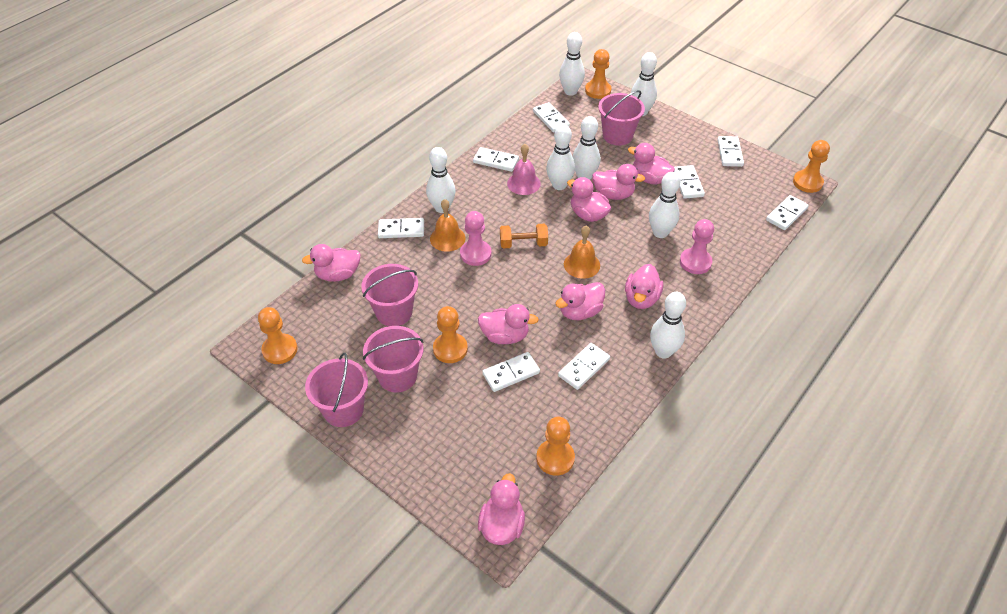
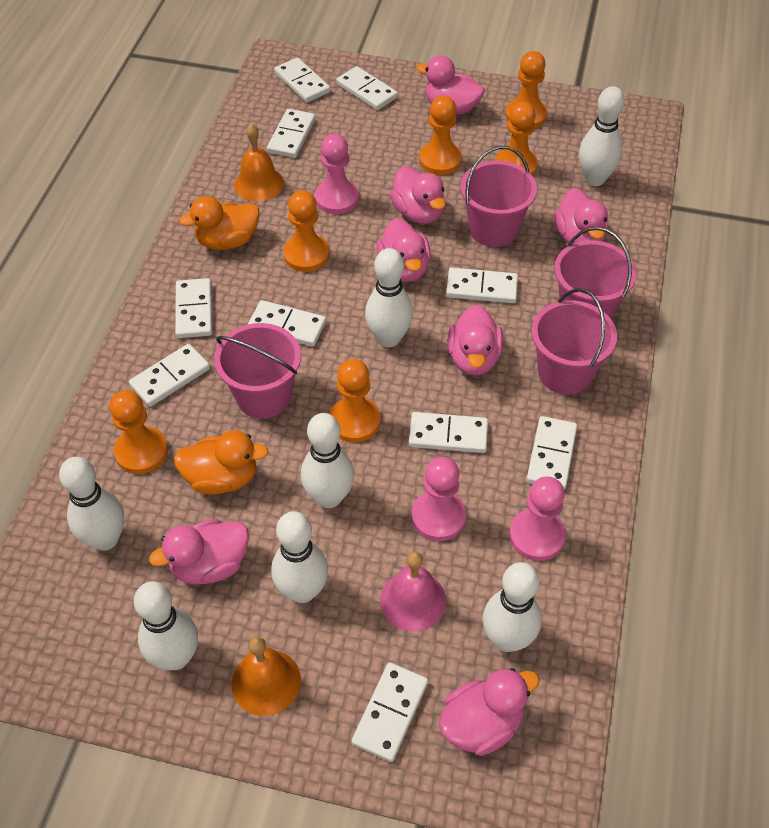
orange duck: 0 -> 2
orange dumbbell: 1 -> 0
orange pawn: 5 -> 6
pink duck: 8 -> 7
pink pawn: 2 -> 3
white domino: 8 -> 10

